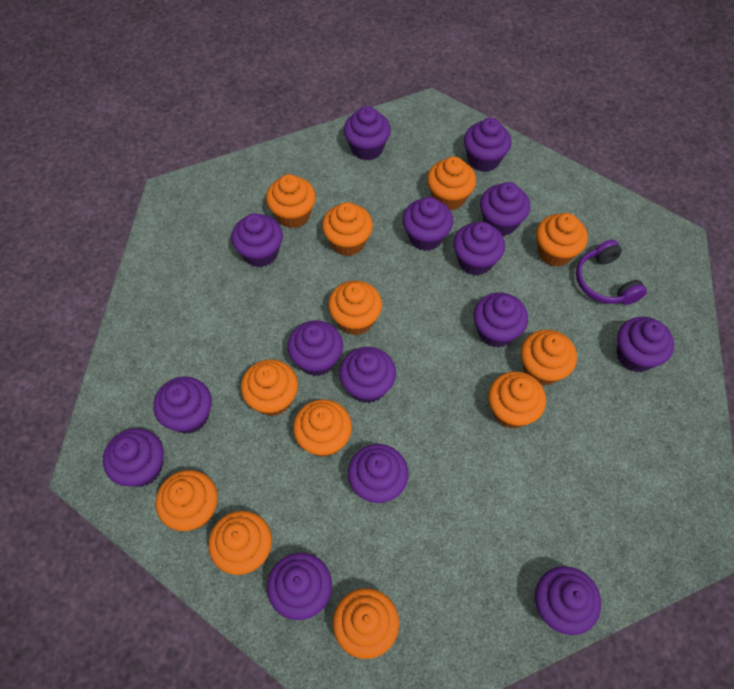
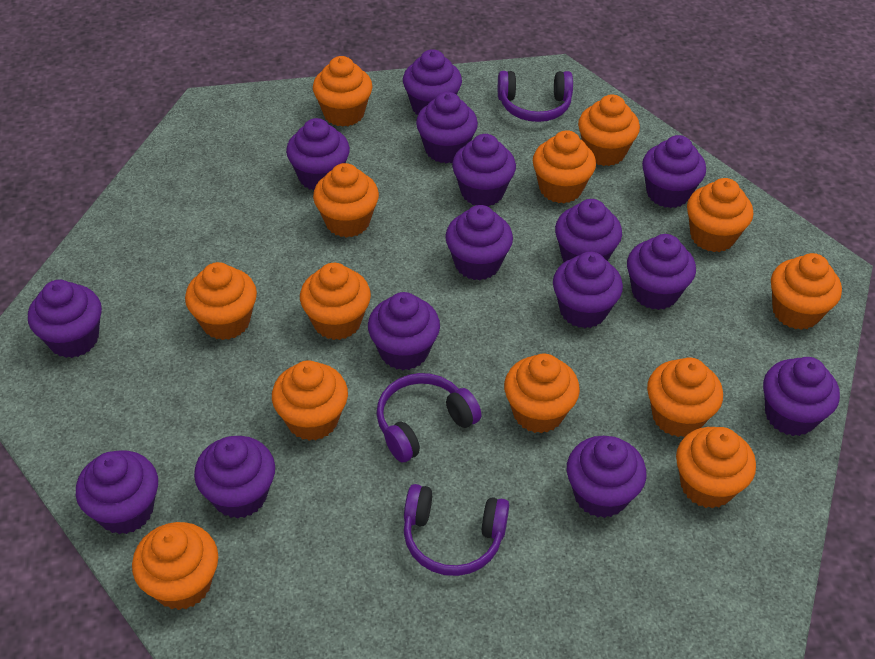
orange cupcake: 12 -> 13
purple headphones: 1 -> 3

